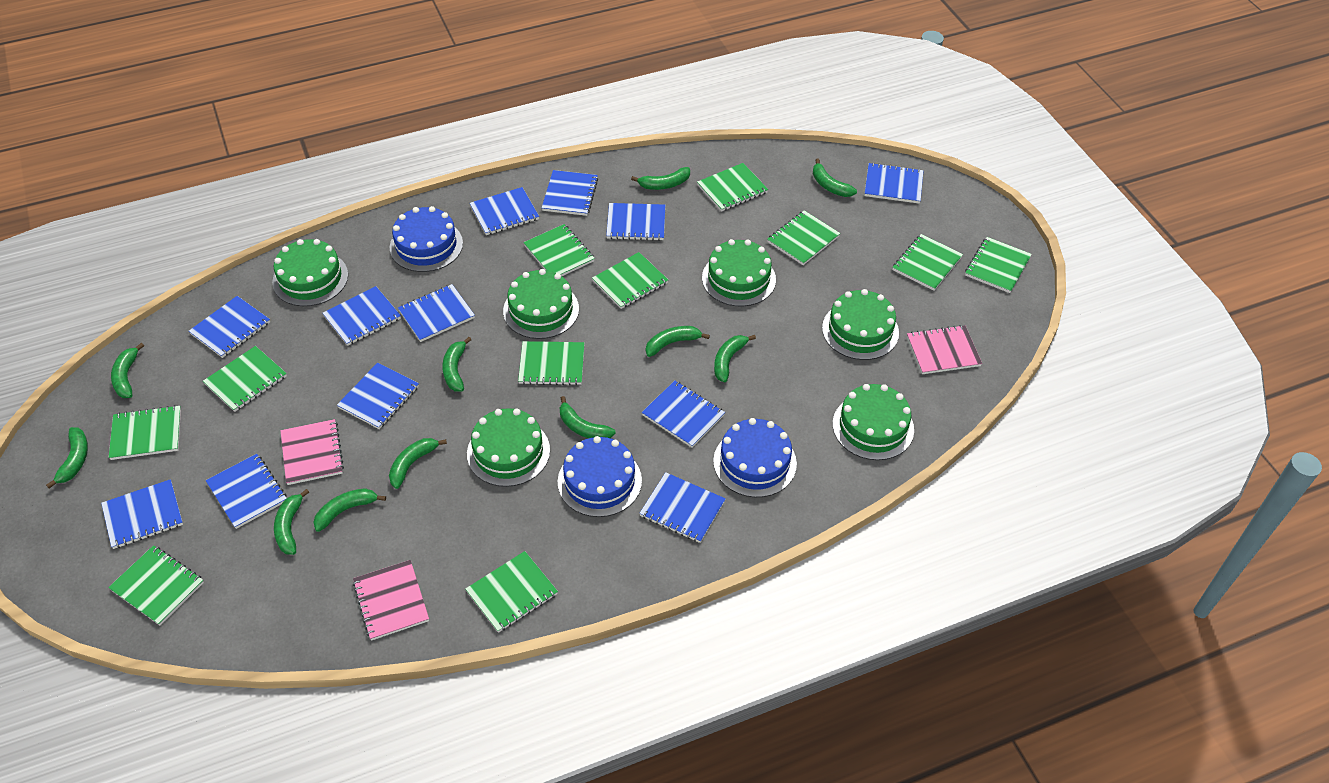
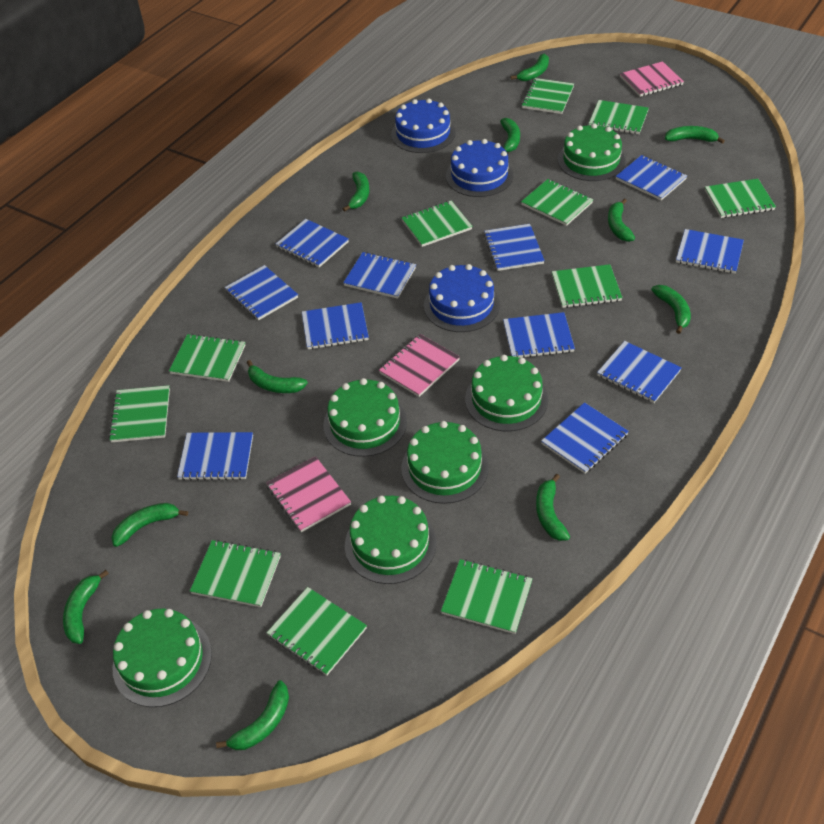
blue notebook: 12 -> 11

